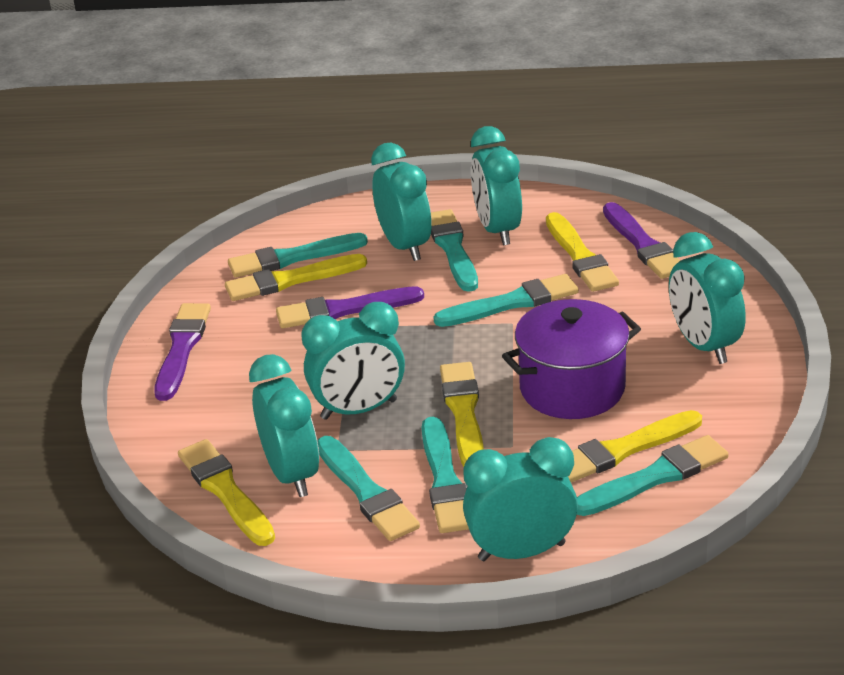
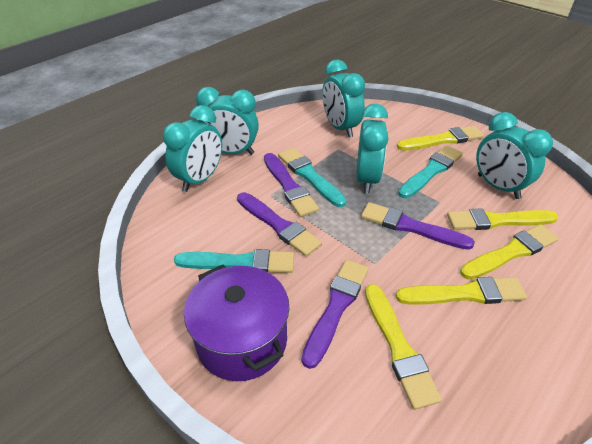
purple brush: 3 -> 4
turquoise brush: 6 -> 3
turquoise clock: 6 -> 5

